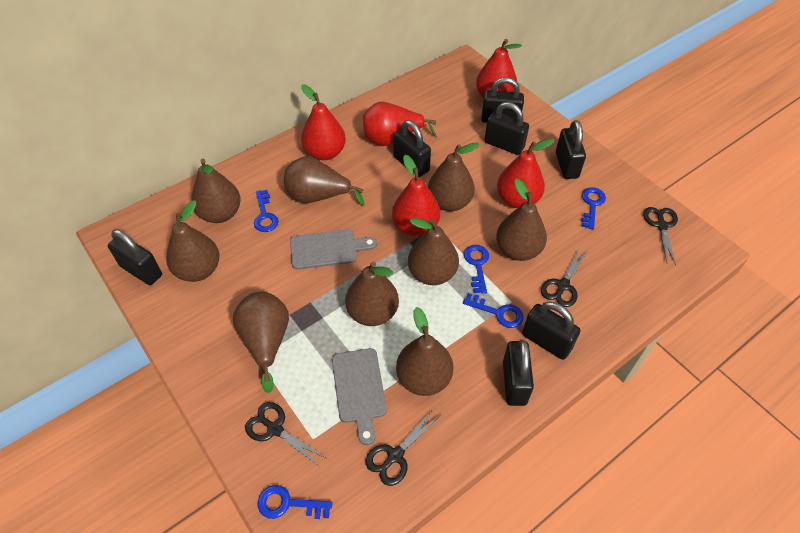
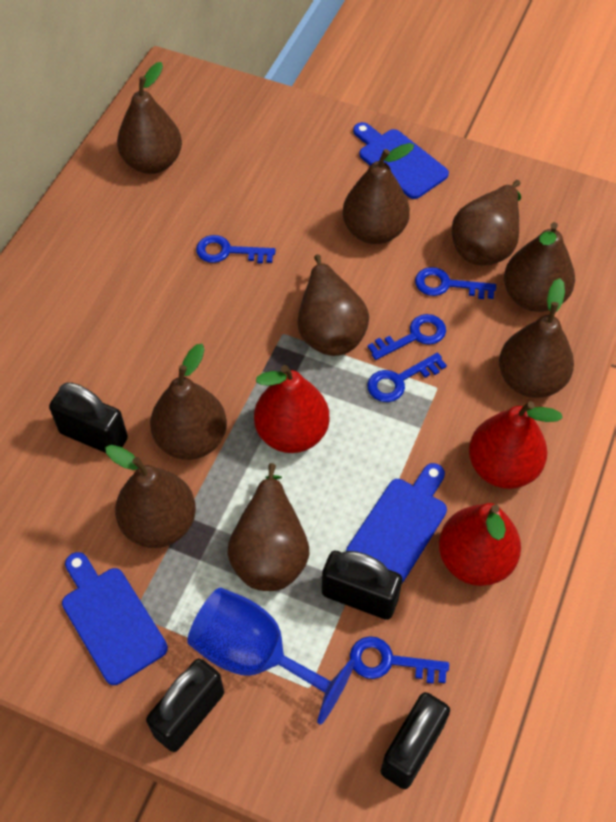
black padlock: 7 -> 4
black scissors: 4 -> 0
blue cutting board: 0 -> 3
blue goblet: 0 -> 1
grey cutting board: 2 -> 0
red pear: 5 -> 3

